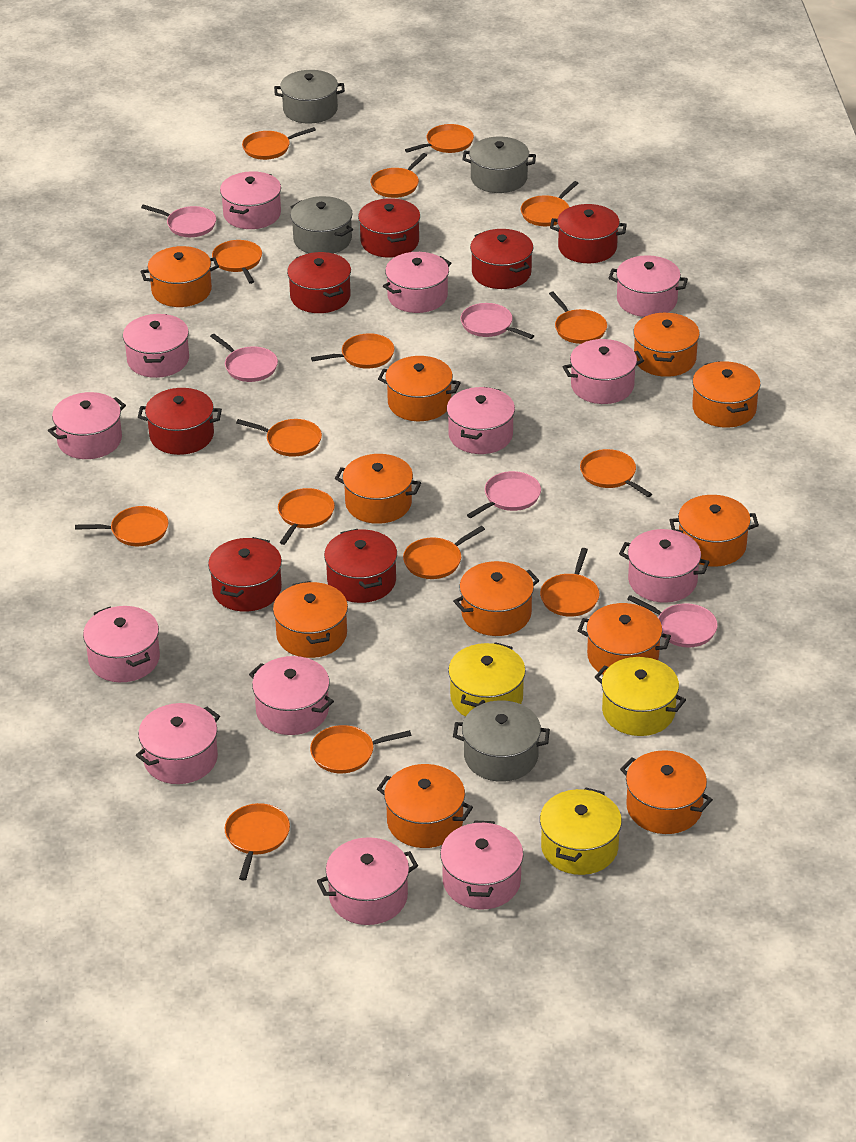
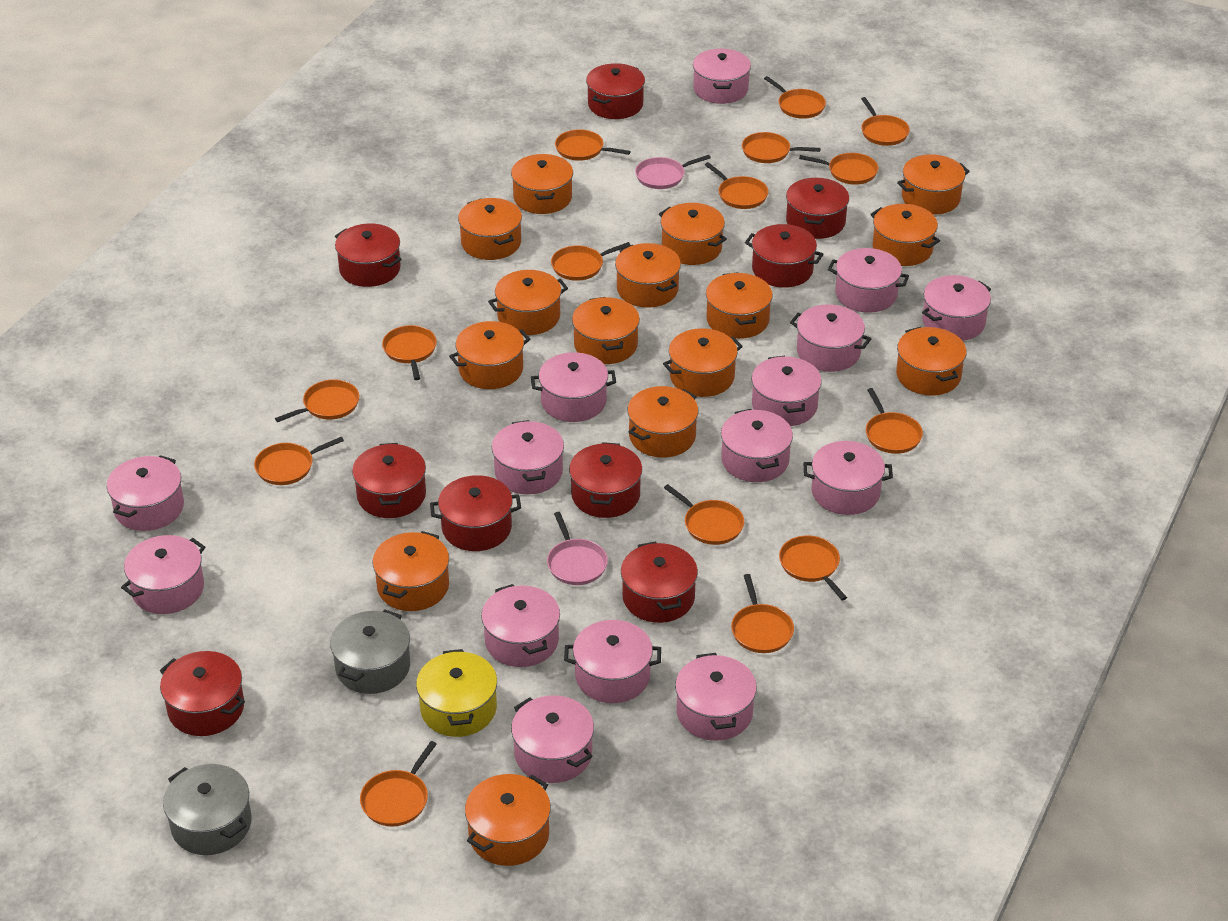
grey pot: 4 -> 2
orange pot: 11 -> 15
pink pan: 5 -> 2
pink pot: 13 -> 15
red pot: 7 -> 9
yellow pot: 3 -> 1

